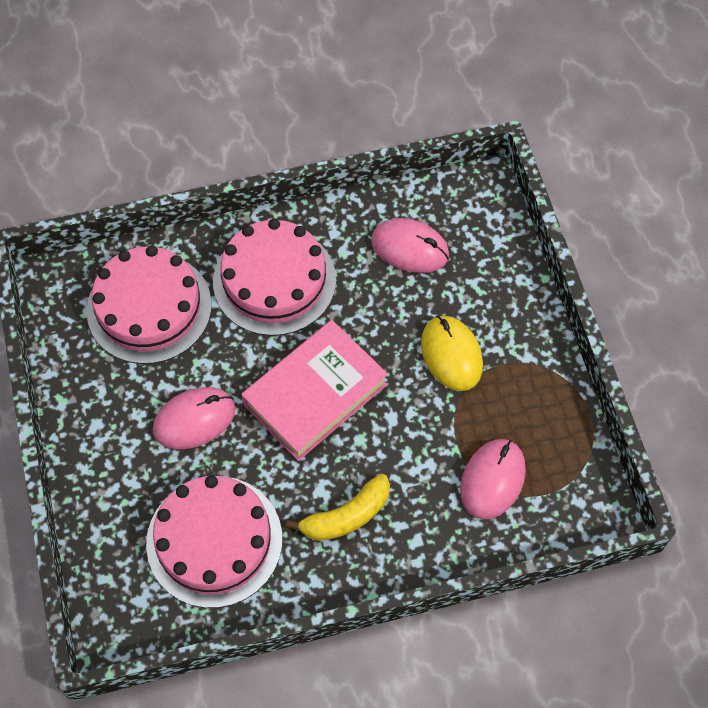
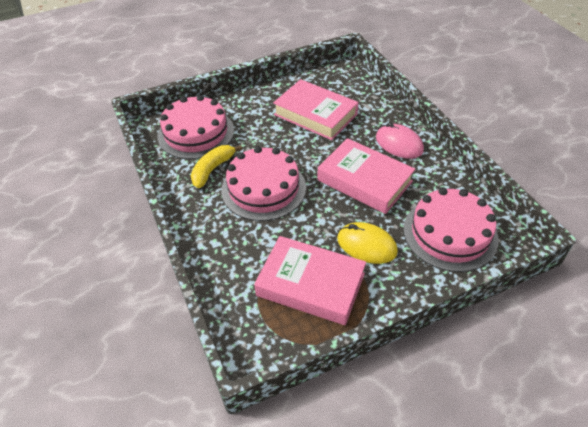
pink book: 1 -> 3
pink mouse: 3 -> 1

